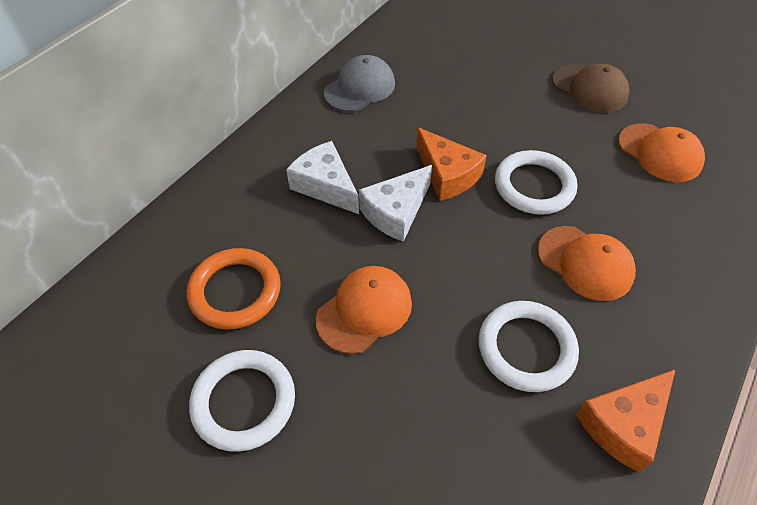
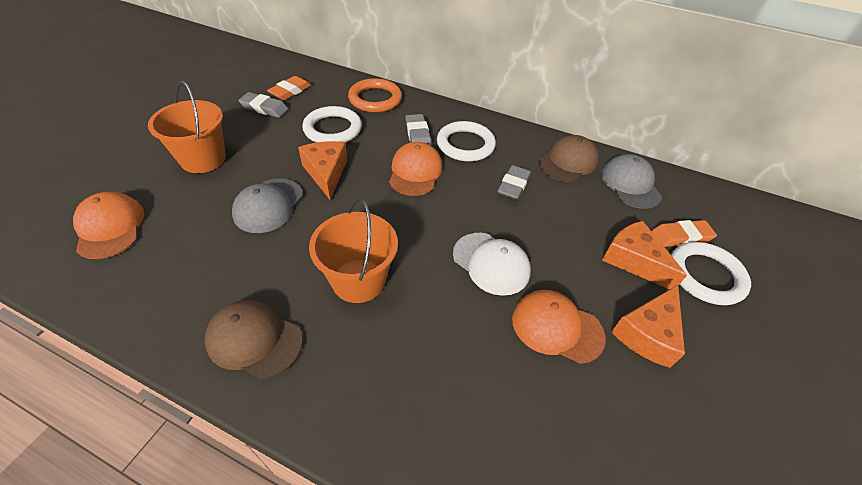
brown cap: 1 -> 2
grey cap: 1 -> 2
grey eraser: 0 -> 3
orange bucket: 0 -> 2
orange cheese: 2 -> 3
orange eraser: 0 -> 2
white cap: 0 -> 1
white cheese: 2 -> 0

